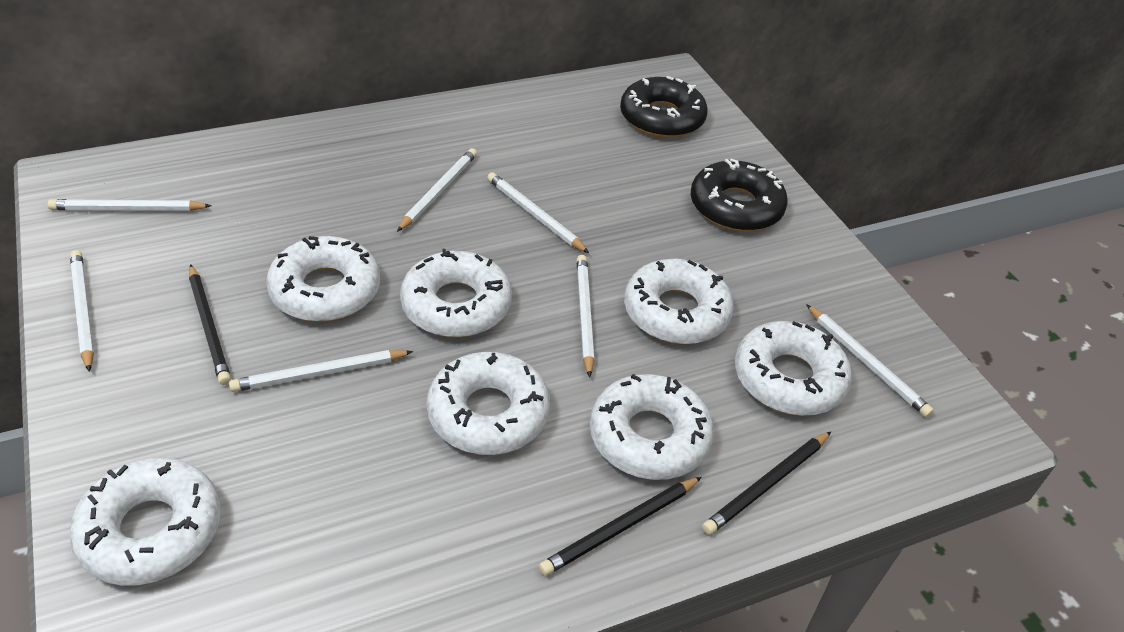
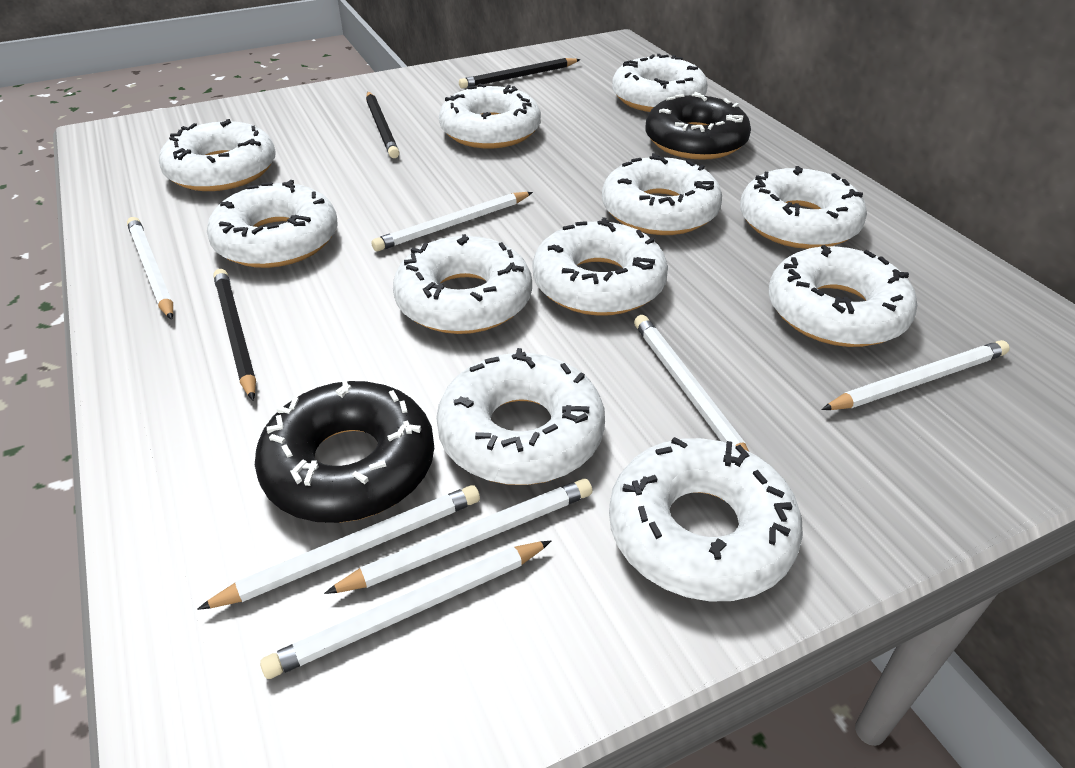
white donut: 7 -> 11

